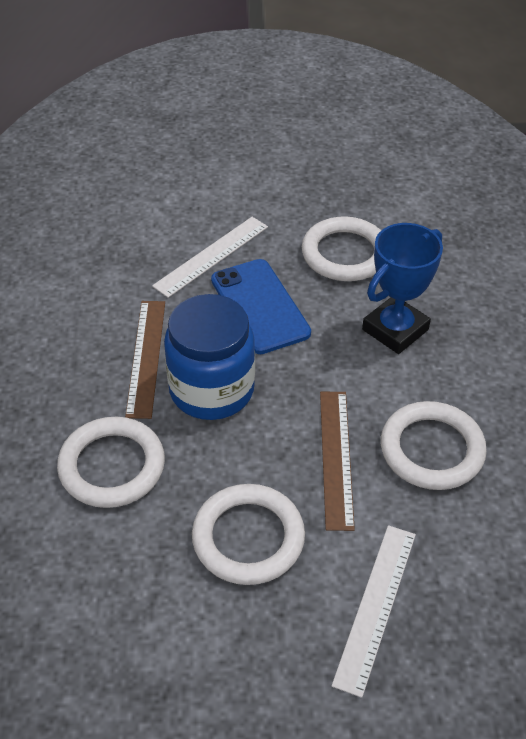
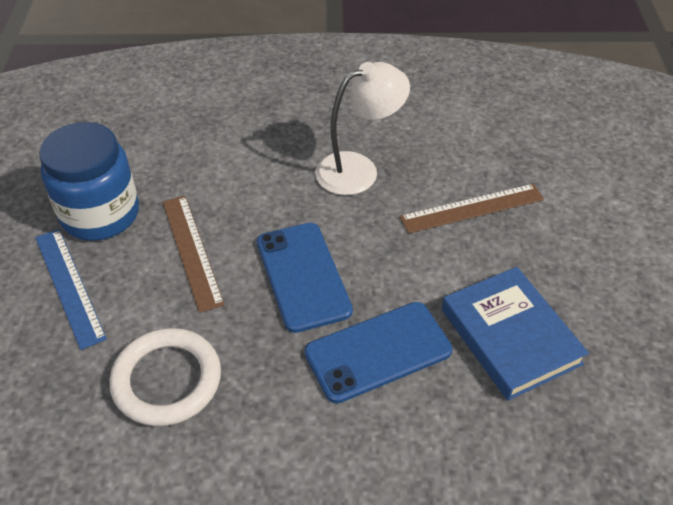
blue book: 0 -> 1
blue phone: 1 -> 2
blue ruler: 0 -> 1
blue trophy: 1 -> 0
white lamp: 0 -> 1
white ring: 4 -> 1
white ruler: 2 -> 0

